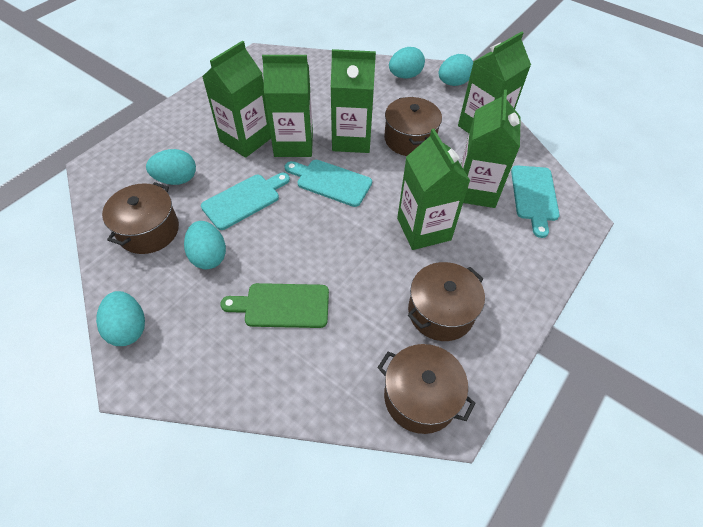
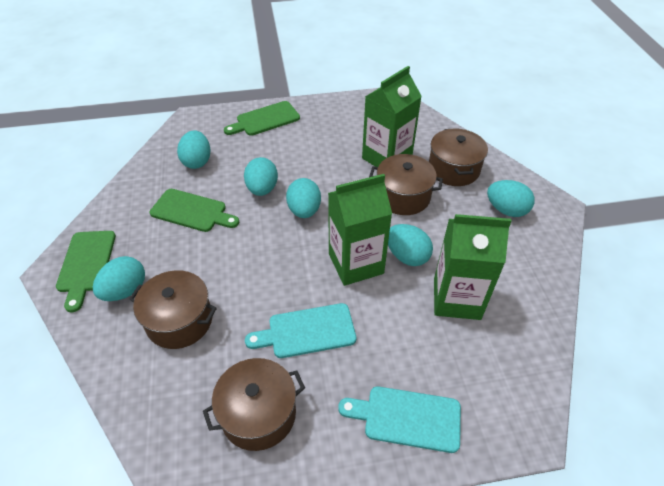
green carton: 6 -> 3
green cutting board: 1 -> 3
turquoise cutting board: 3 -> 2
turquoise egg: 5 -> 6

